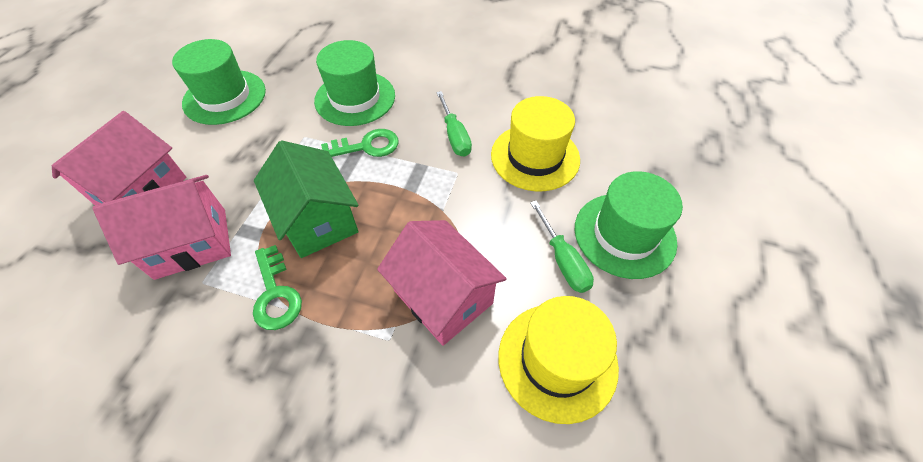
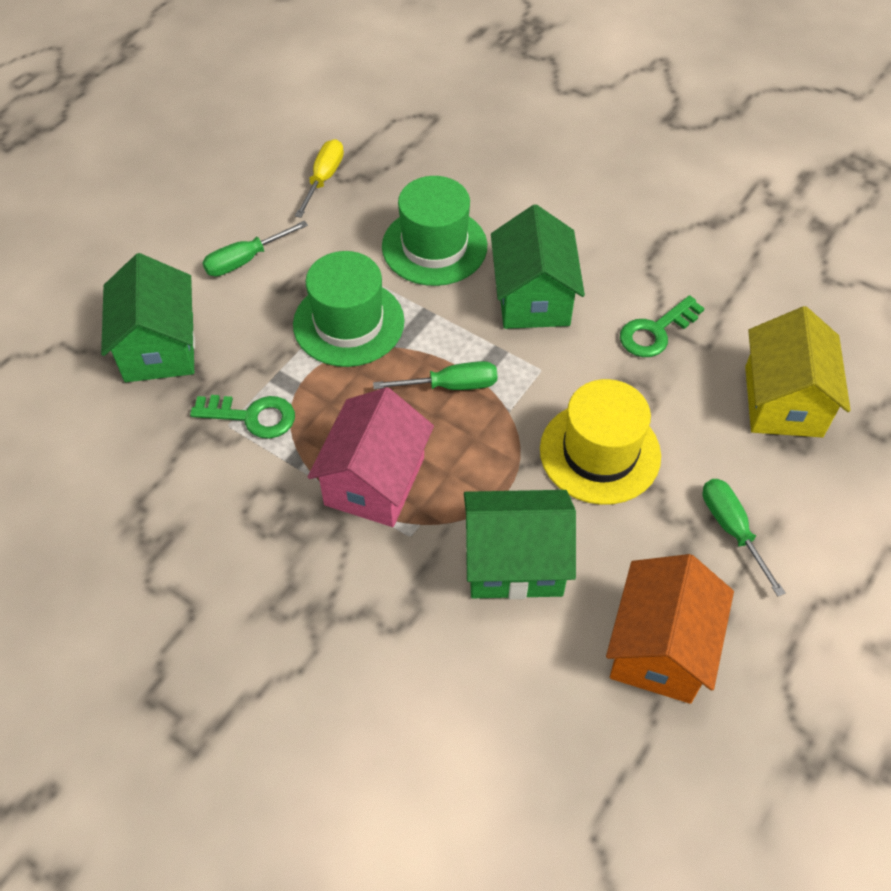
green hat: 3 -> 2
green house: 1 -> 3
green screwdriver: 2 -> 3
orange house: 0 -> 1
pink house: 3 -> 1
yellow hat: 2 -> 1
yellow house: 0 -> 1
yellow screwdriver: 0 -> 1

